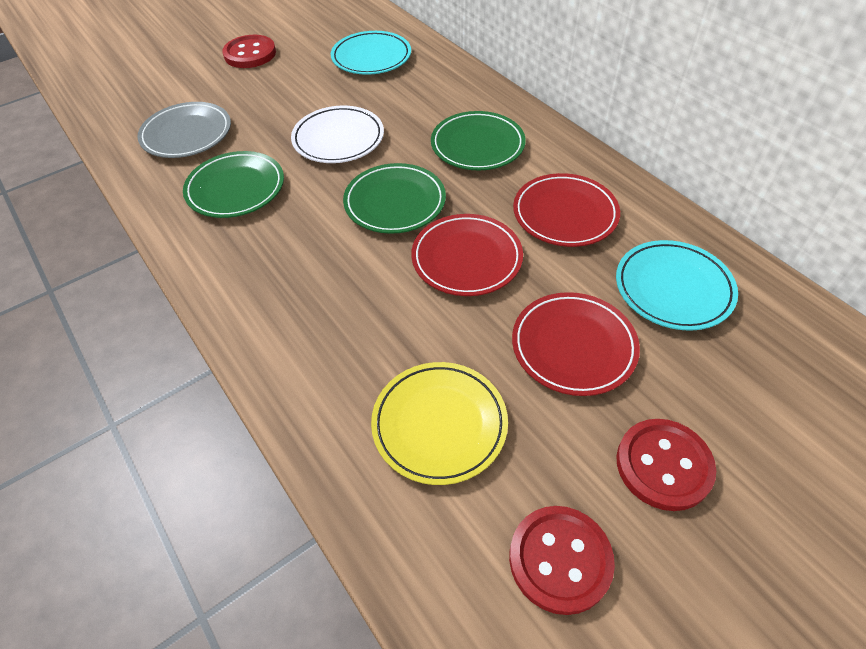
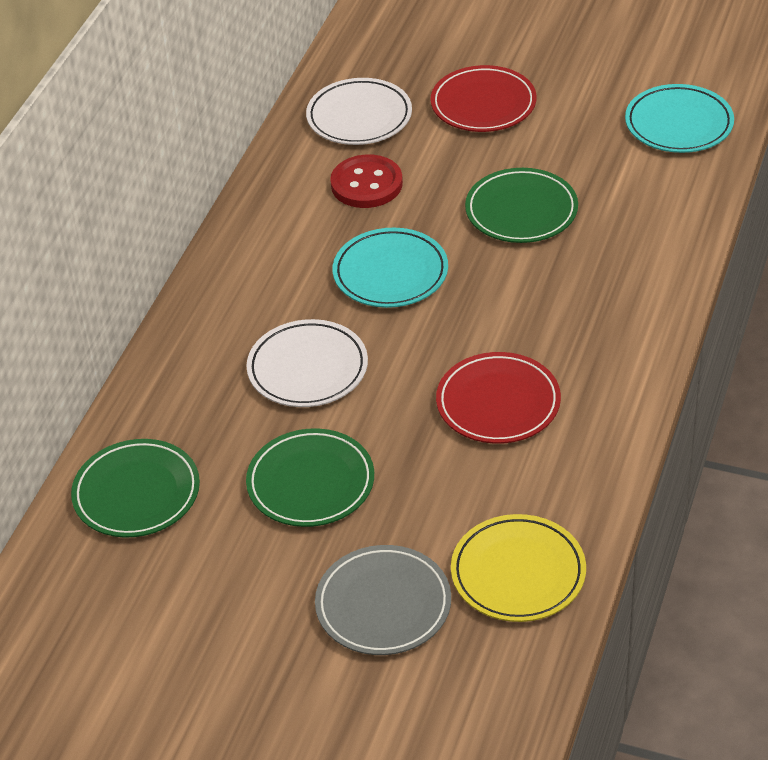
red button: 3 -> 1
red plate: 3 -> 2
white plate: 1 -> 2

